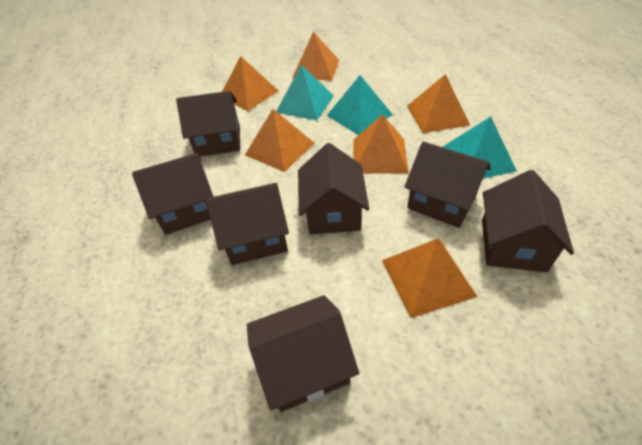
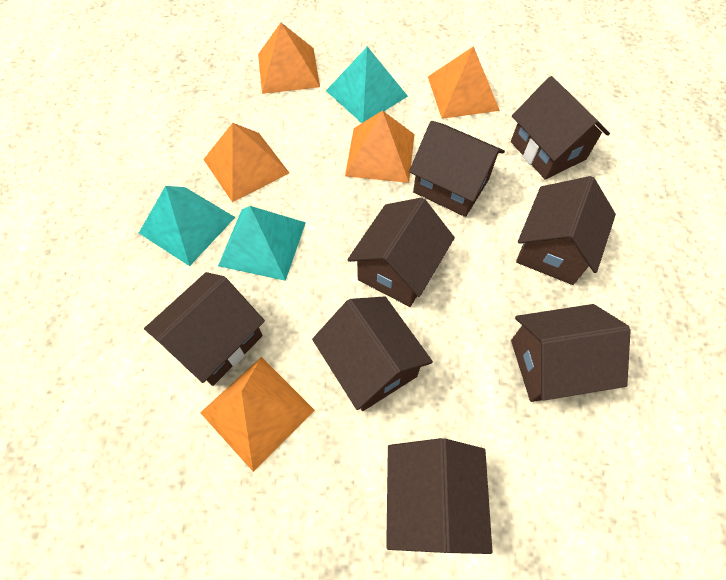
brown house: 7 -> 8
orange pyramid: 6 -> 5

